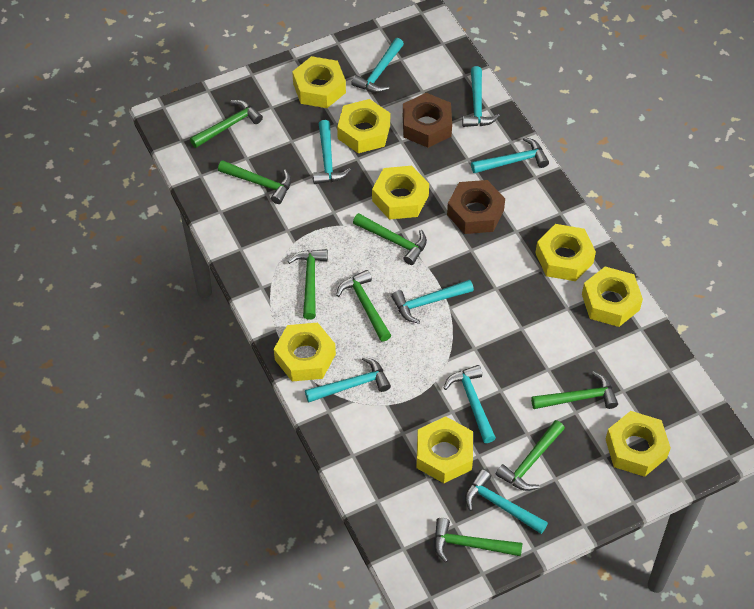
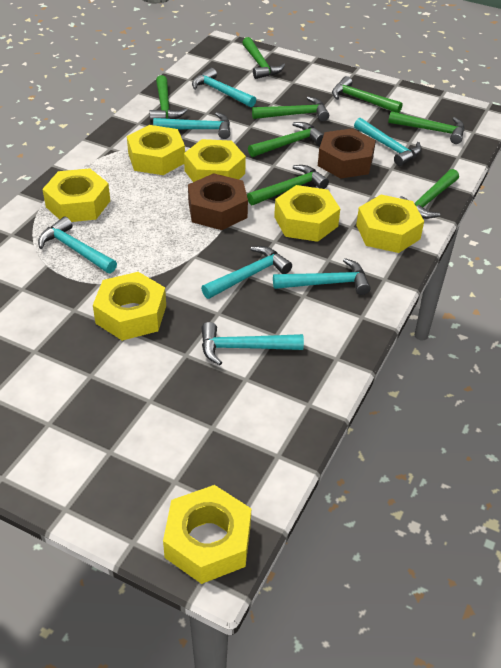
turquoise hammer: 8 -> 7
yellow nut: 8 -> 7

